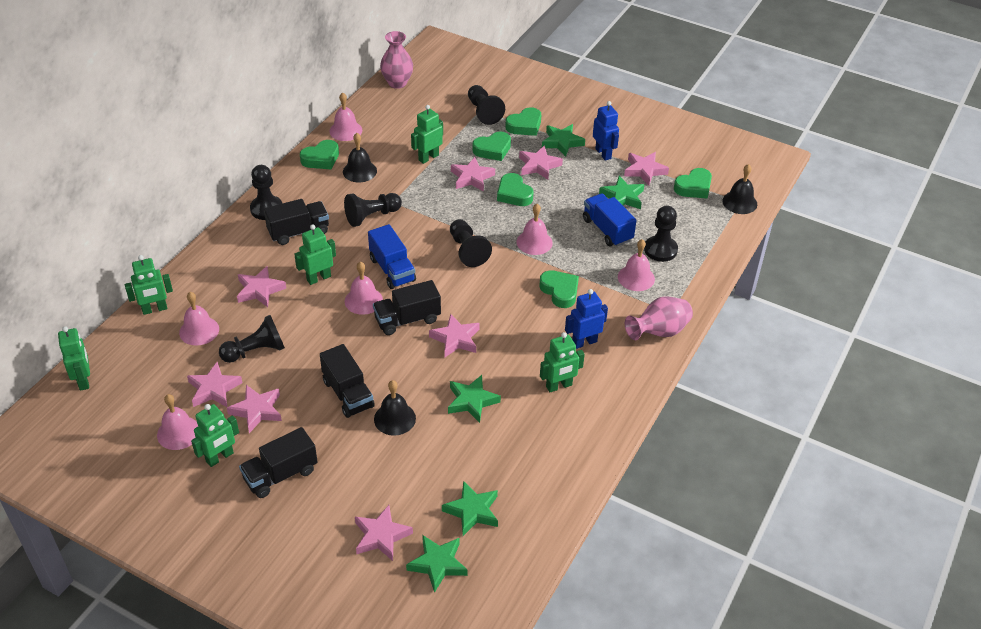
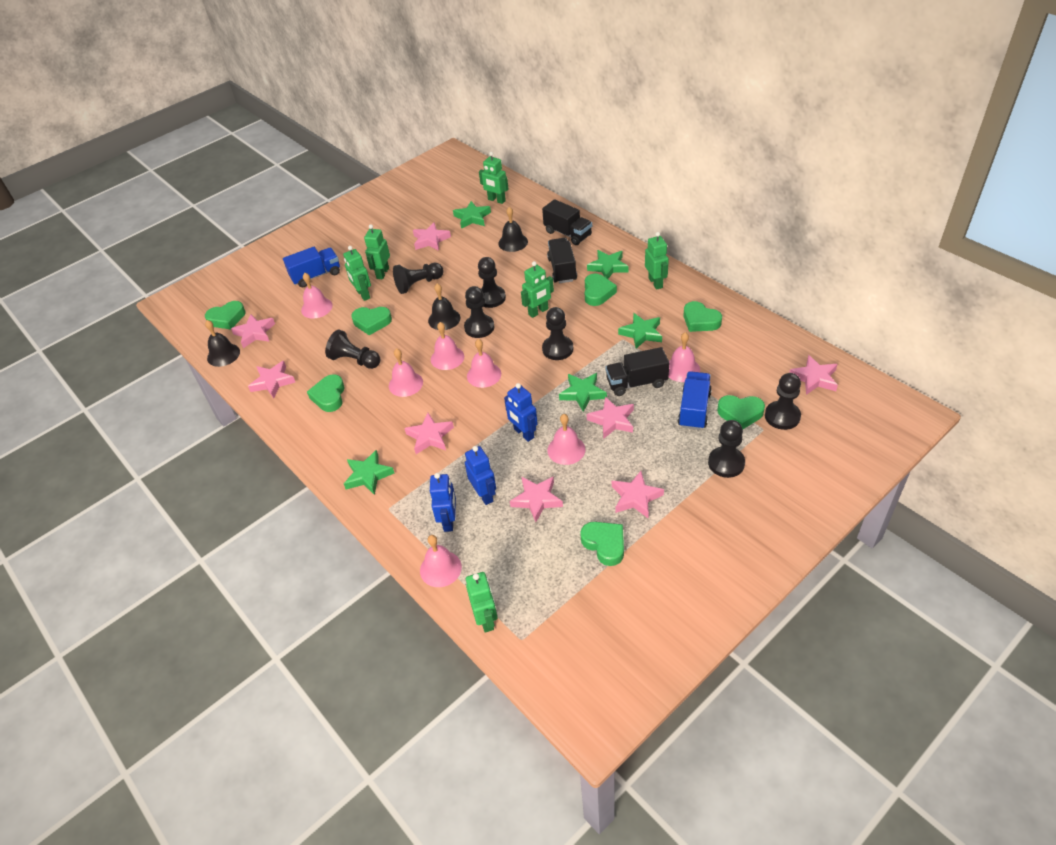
black pawn: 6 -> 7
black truck: 4 -> 3
blue robot: 2 -> 3
green heart: 6 -> 7
pink bell: 6 -> 7
pink vase: 2 -> 0

